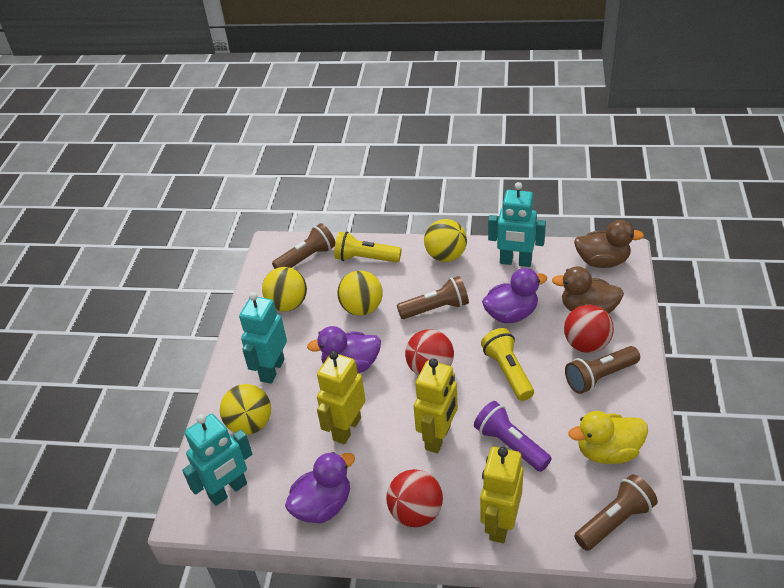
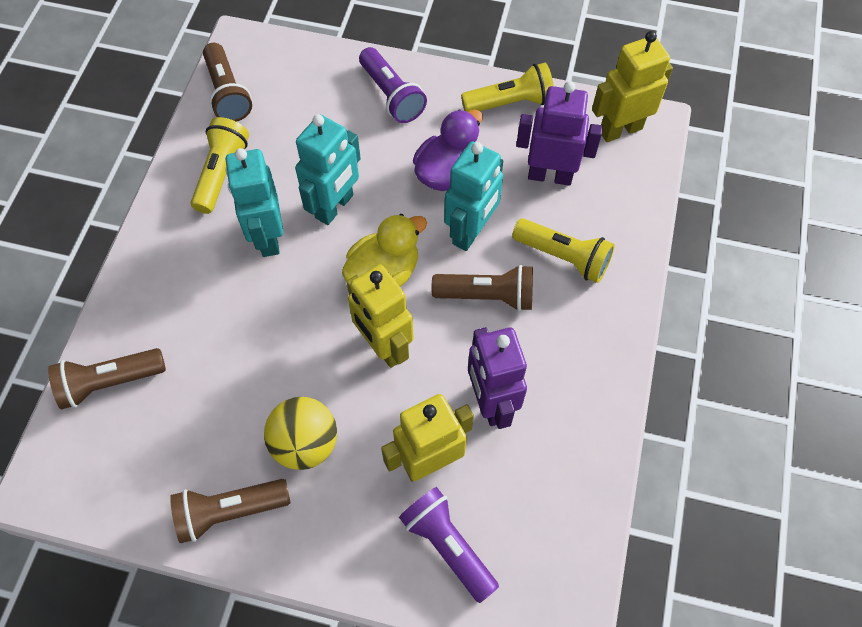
brown duck: 2 -> 0
purple duck: 3 -> 1
purple flashlight: 1 -> 2
purple robot: 0 -> 2
red ball: 3 -> 0
yellow ball: 4 -> 1
yellow flashlight: 2 -> 3

